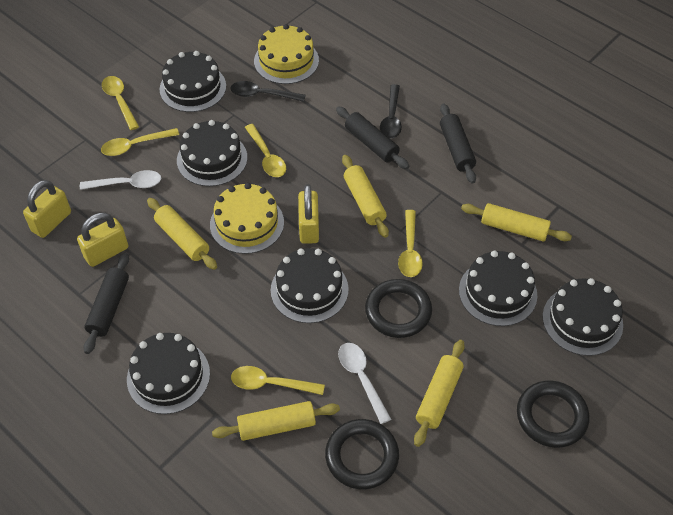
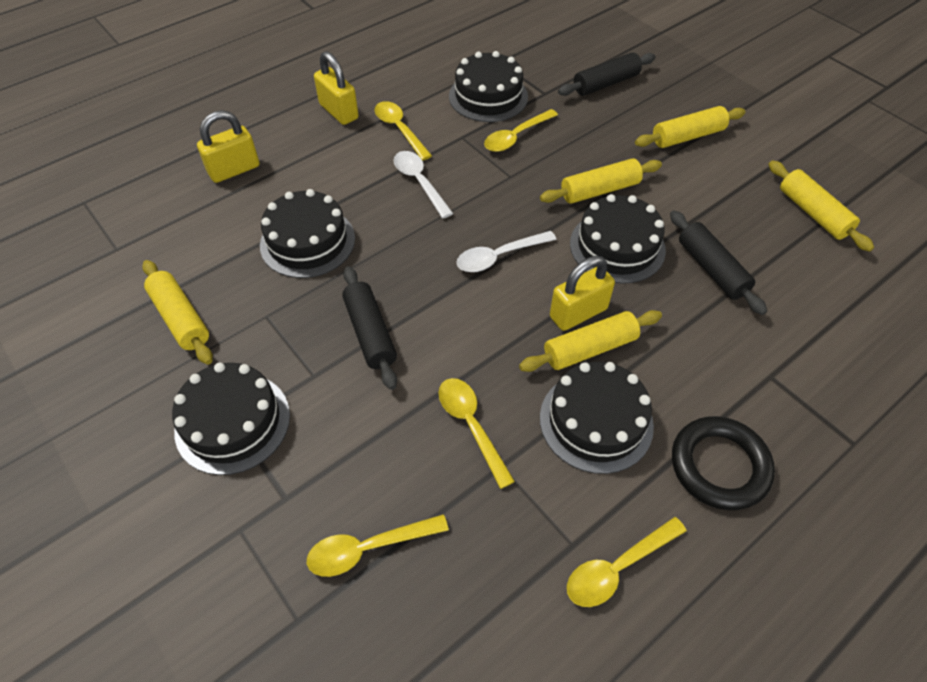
black cake: 6 -> 5
black ring: 3 -> 1
black spoon: 2 -> 0
yellow cake: 2 -> 0

